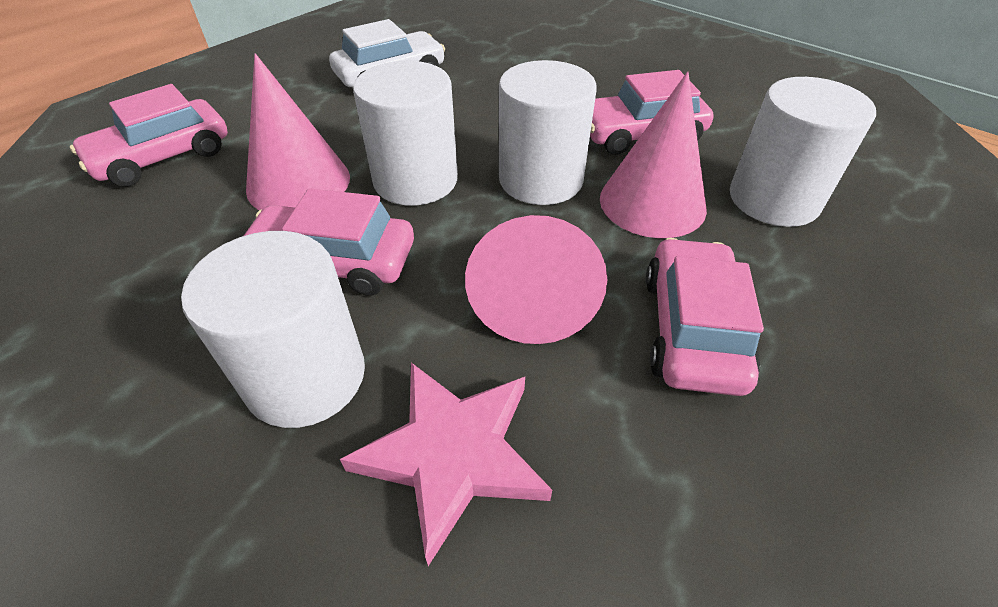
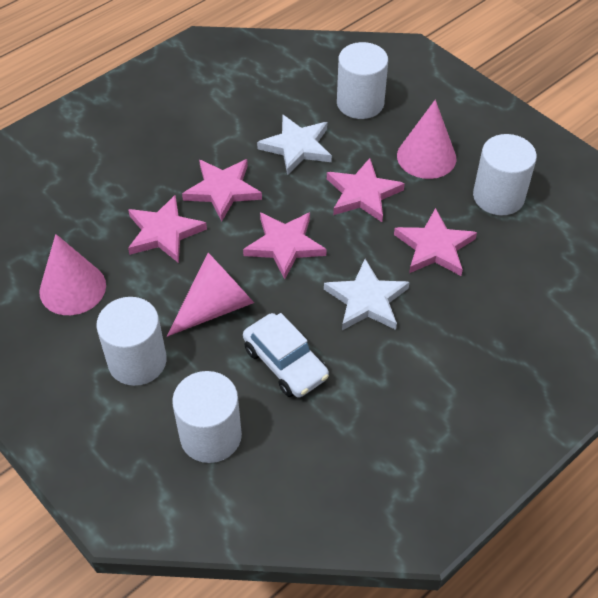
pink car: 4 -> 0
pink star: 1 -> 5
white star: 0 -> 2

